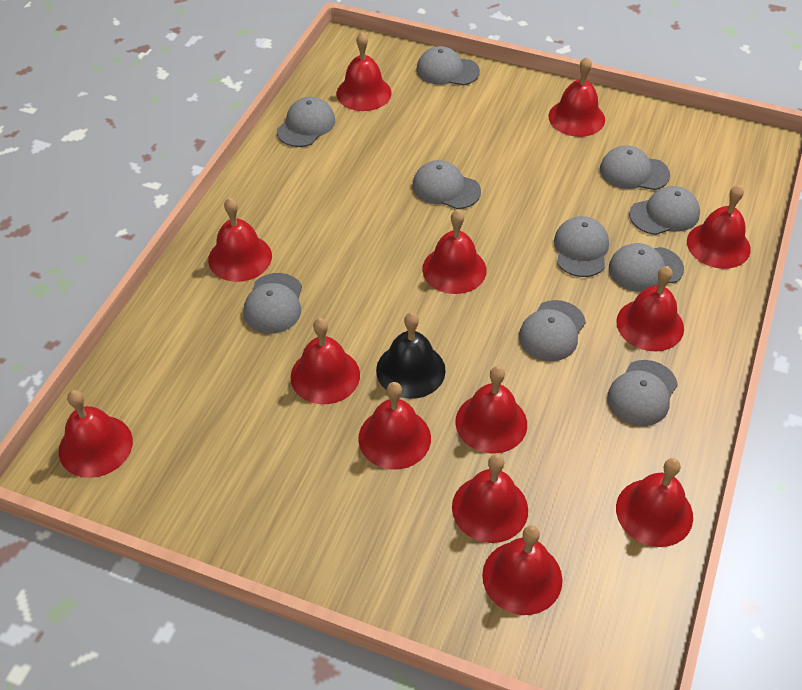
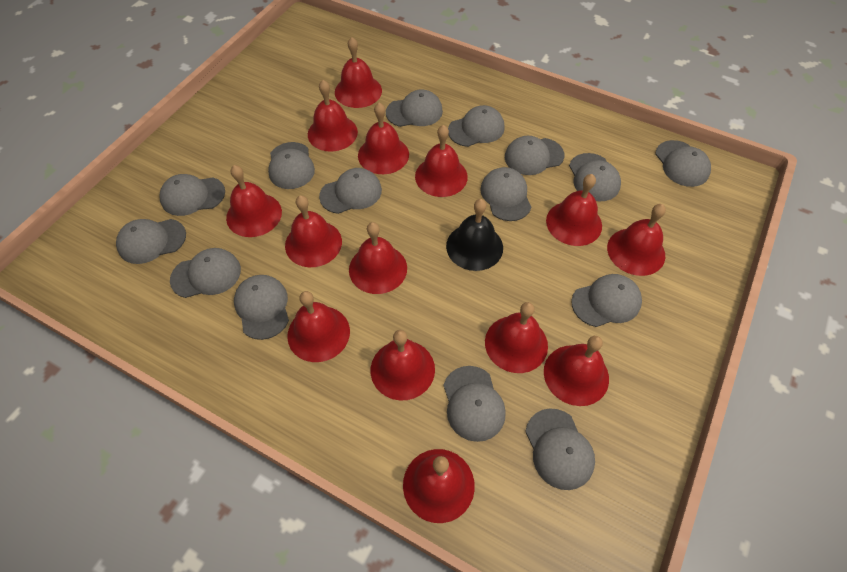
grey cap: 10 -> 15
red bell: 13 -> 14

